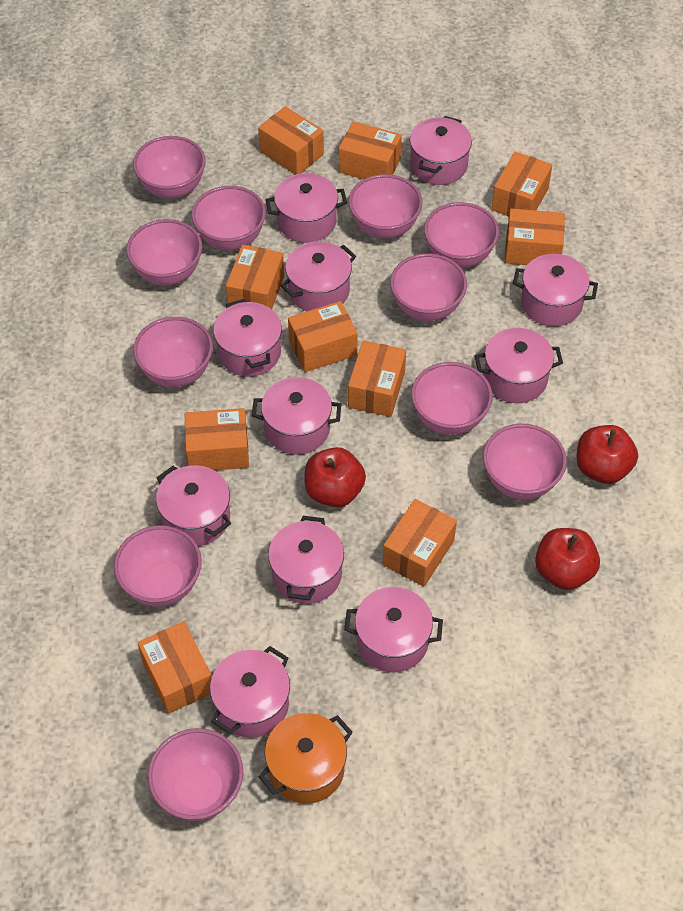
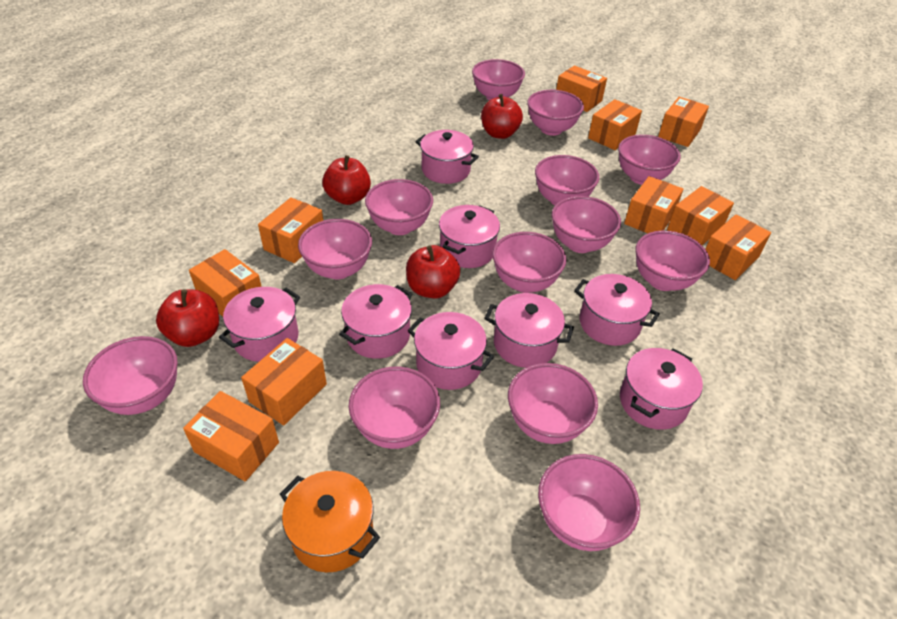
pink bowl: 11 -> 13
pink pot: 11 -> 8
red apple: 3 -> 4

